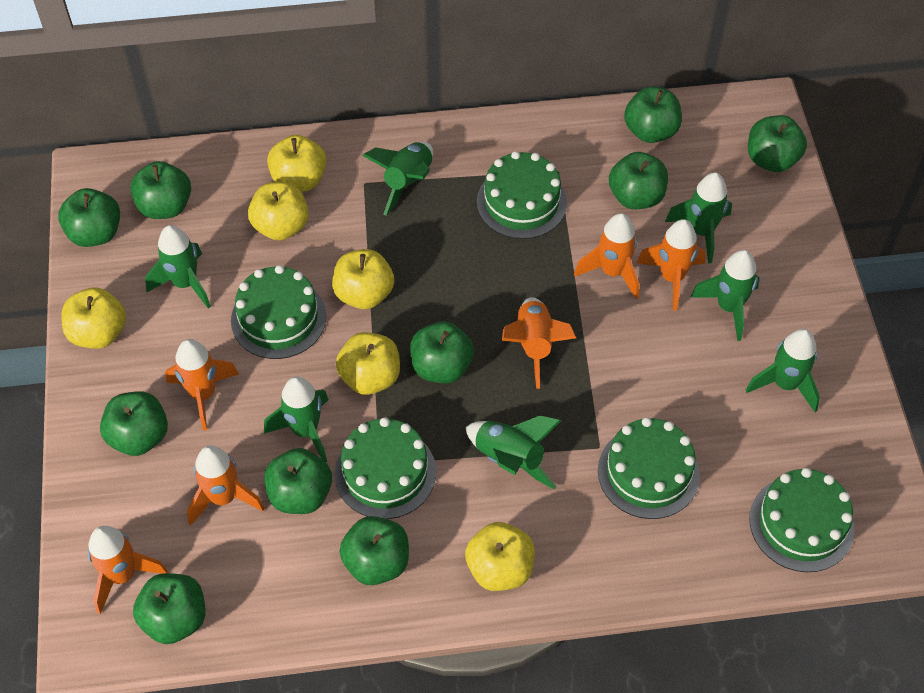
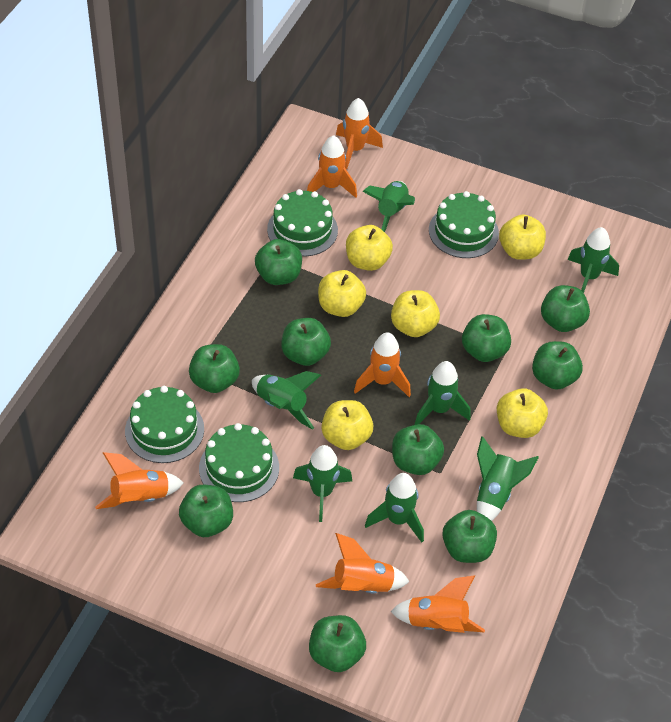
green cake: 5 -> 4

